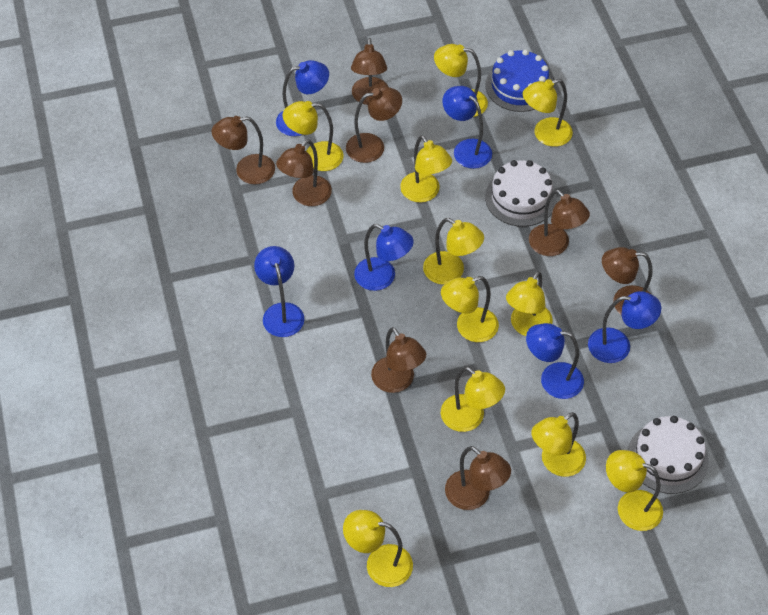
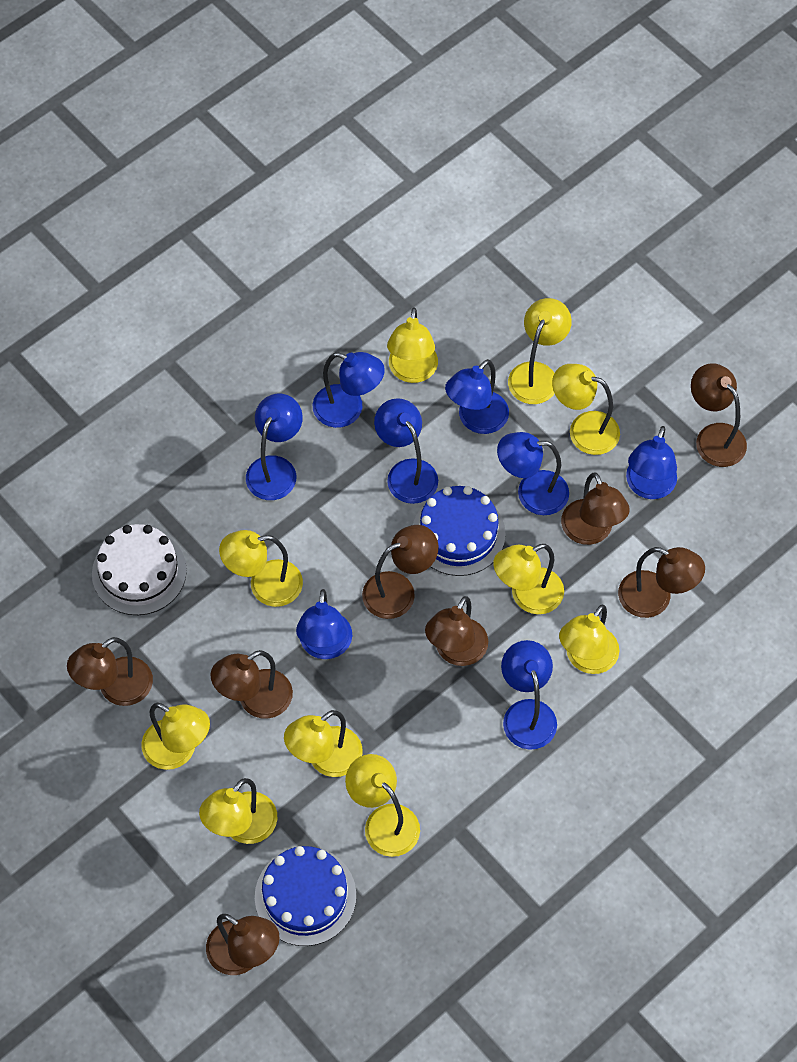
blue cake: 1 -> 2
blue lamp: 6 -> 8
white cake: 2 -> 1
yellow lamp: 11 -> 10

